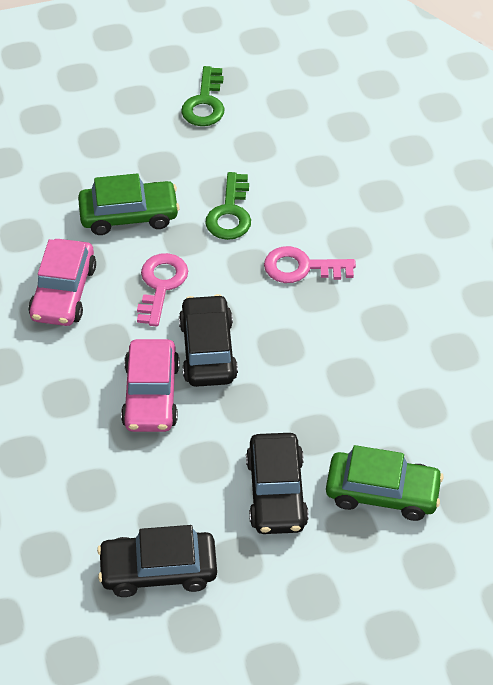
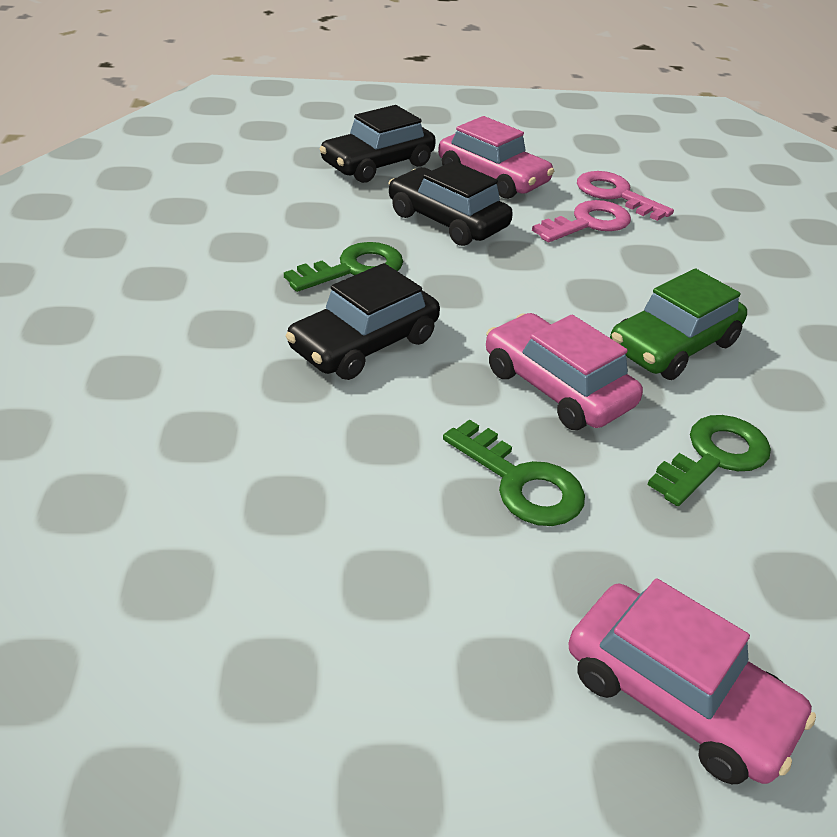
green car: 2 -> 1
green key: 2 -> 3
pink car: 2 -> 3

